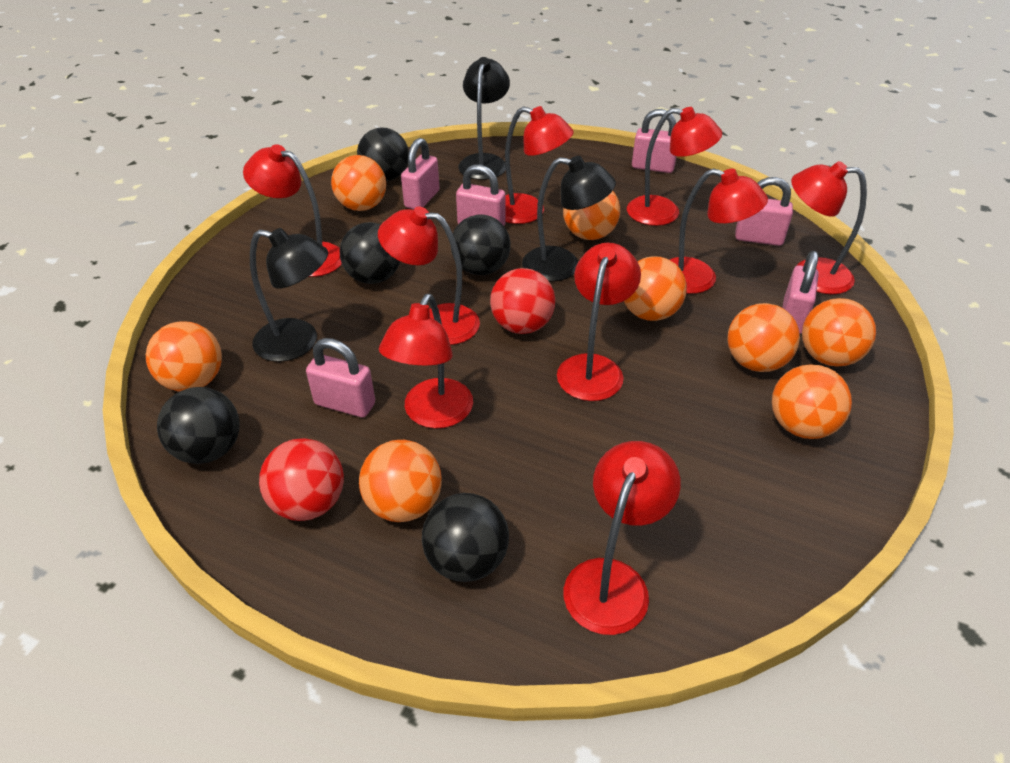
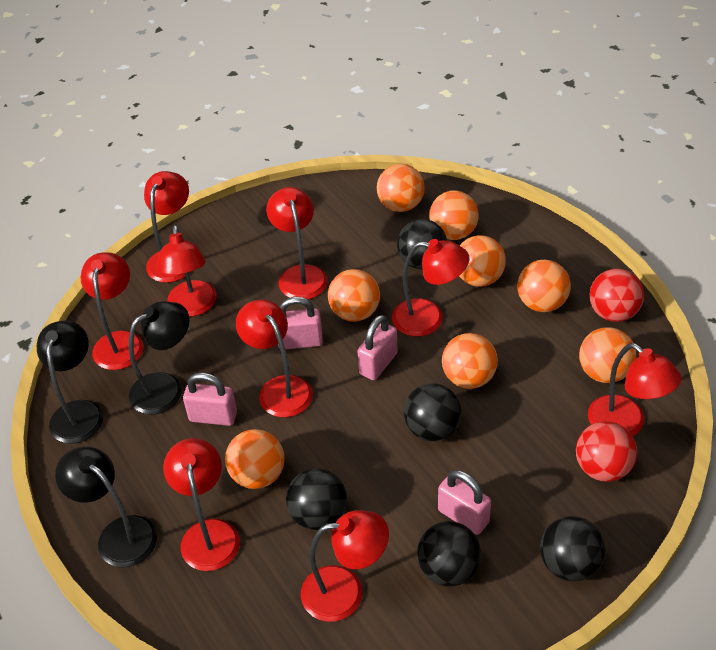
pink padlock: 6 -> 4

